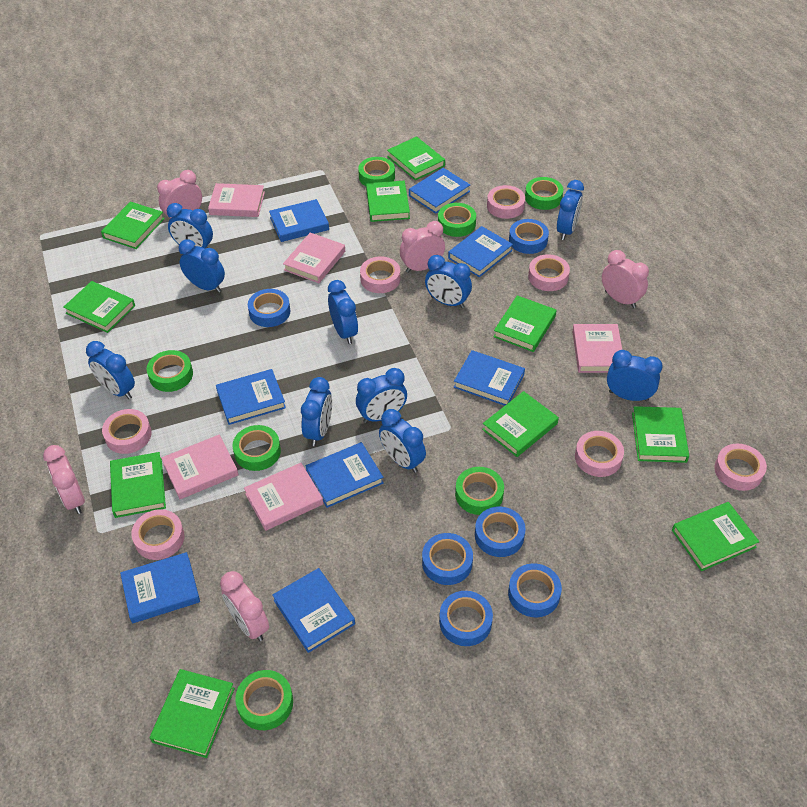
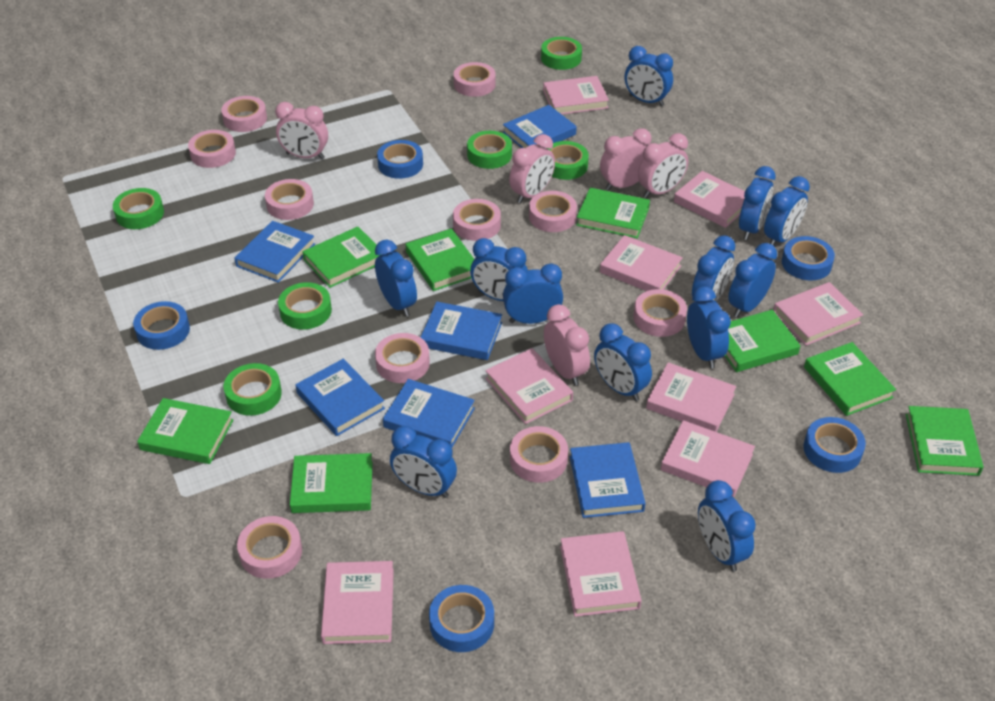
blue book: 8 -> 6
blue clock: 10 -> 12
blue tape: 6 -> 5
green book: 10 -> 8
green tape: 7 -> 6
pink book: 5 -> 9
pink tape: 7 -> 10

